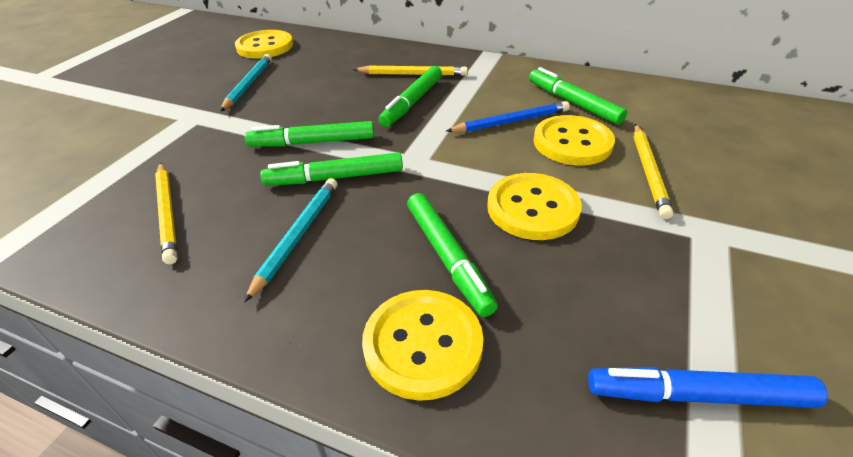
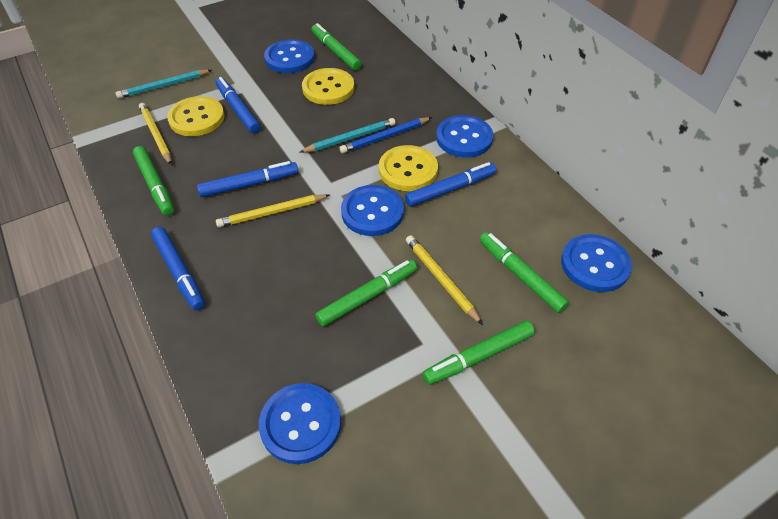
blue button: 0 -> 5
blue marker: 1 -> 4
yellow button: 4 -> 3

